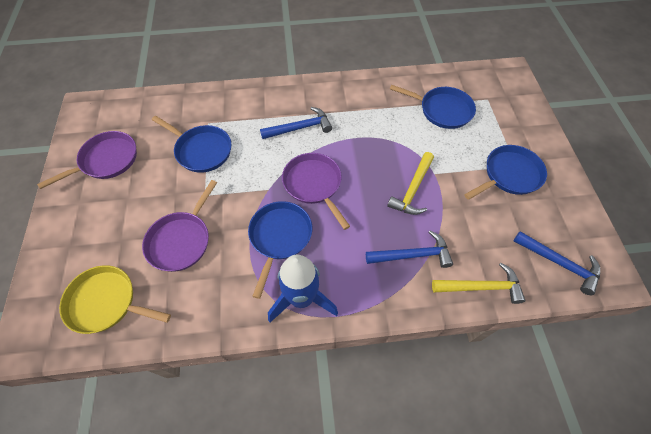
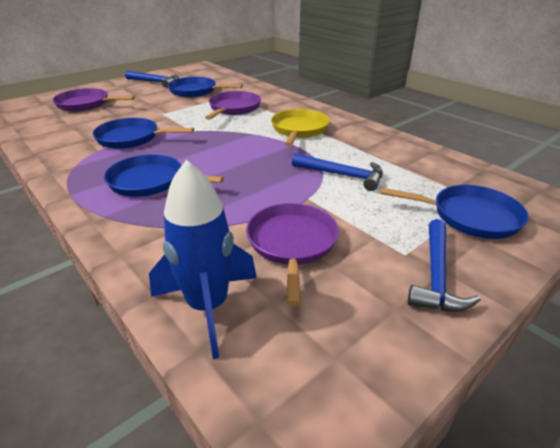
yellow hammer: 2 -> 0

